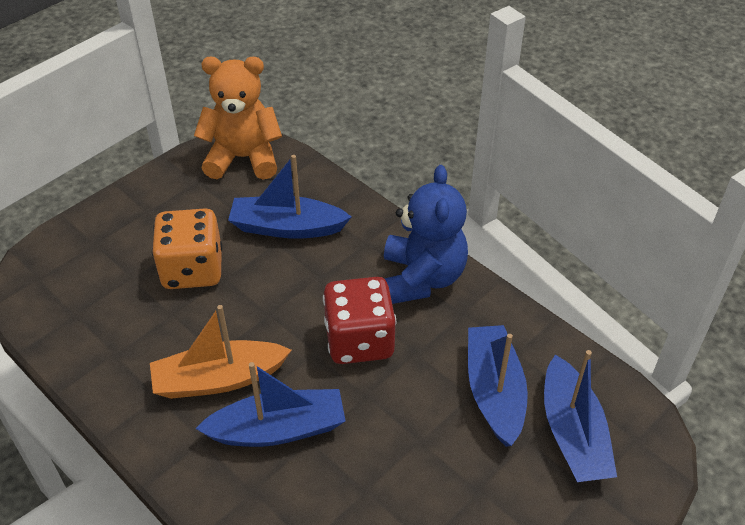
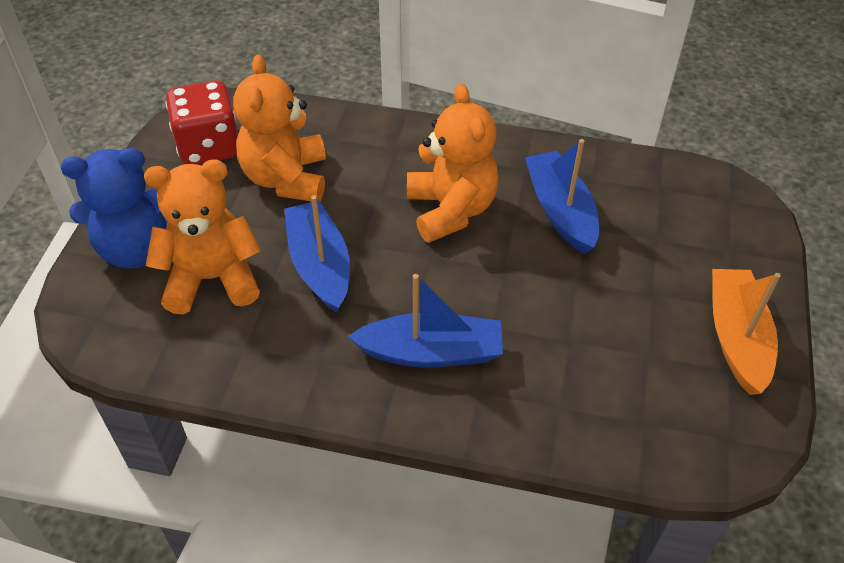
blue boat: 4 -> 3
orange dice: 1 -> 0
orange teddy bear: 1 -> 3

